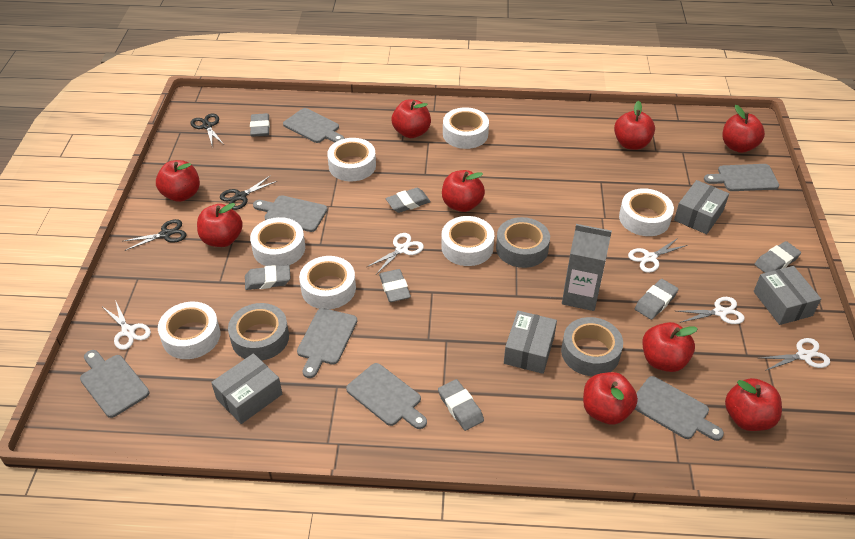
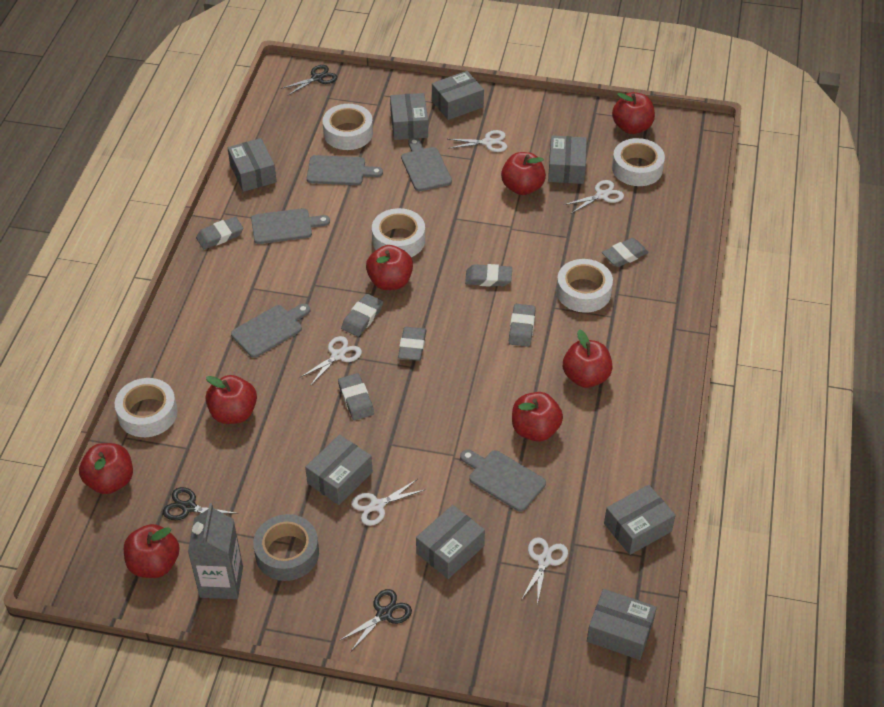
grey box: 4 -> 8
grey cutting board: 7 -> 5
grey tape: 3 -> 1
red apple: 9 -> 8
white tape: 7 -> 5

